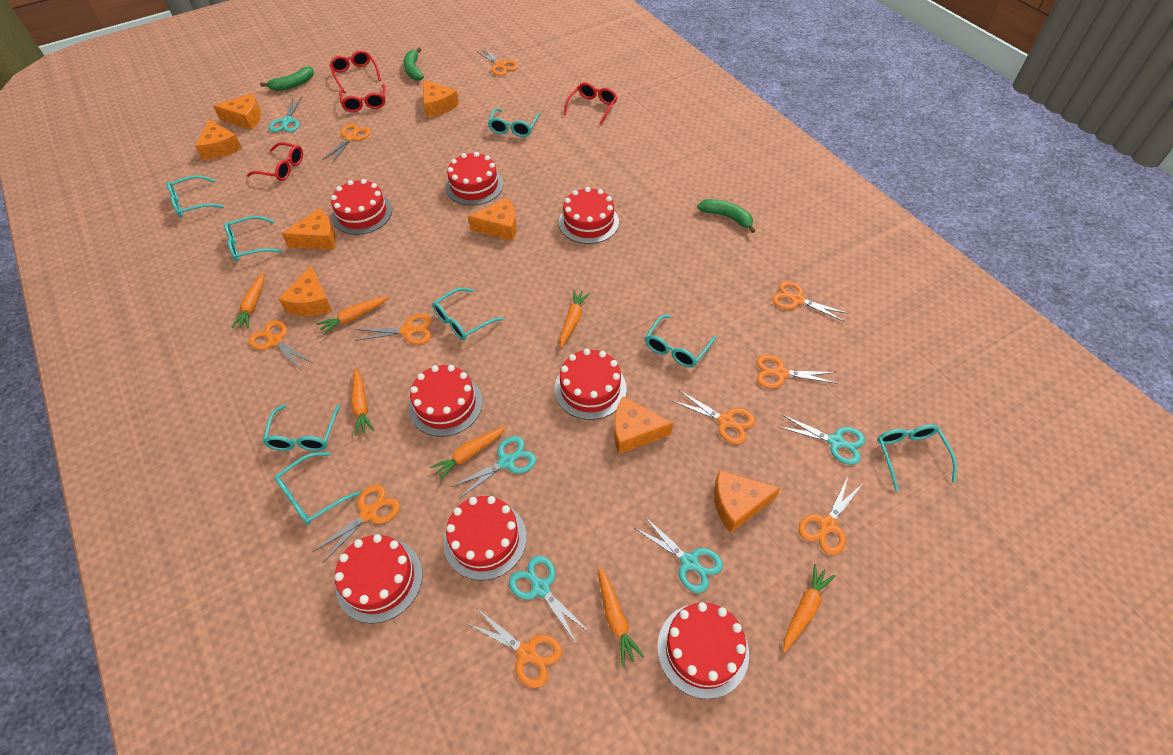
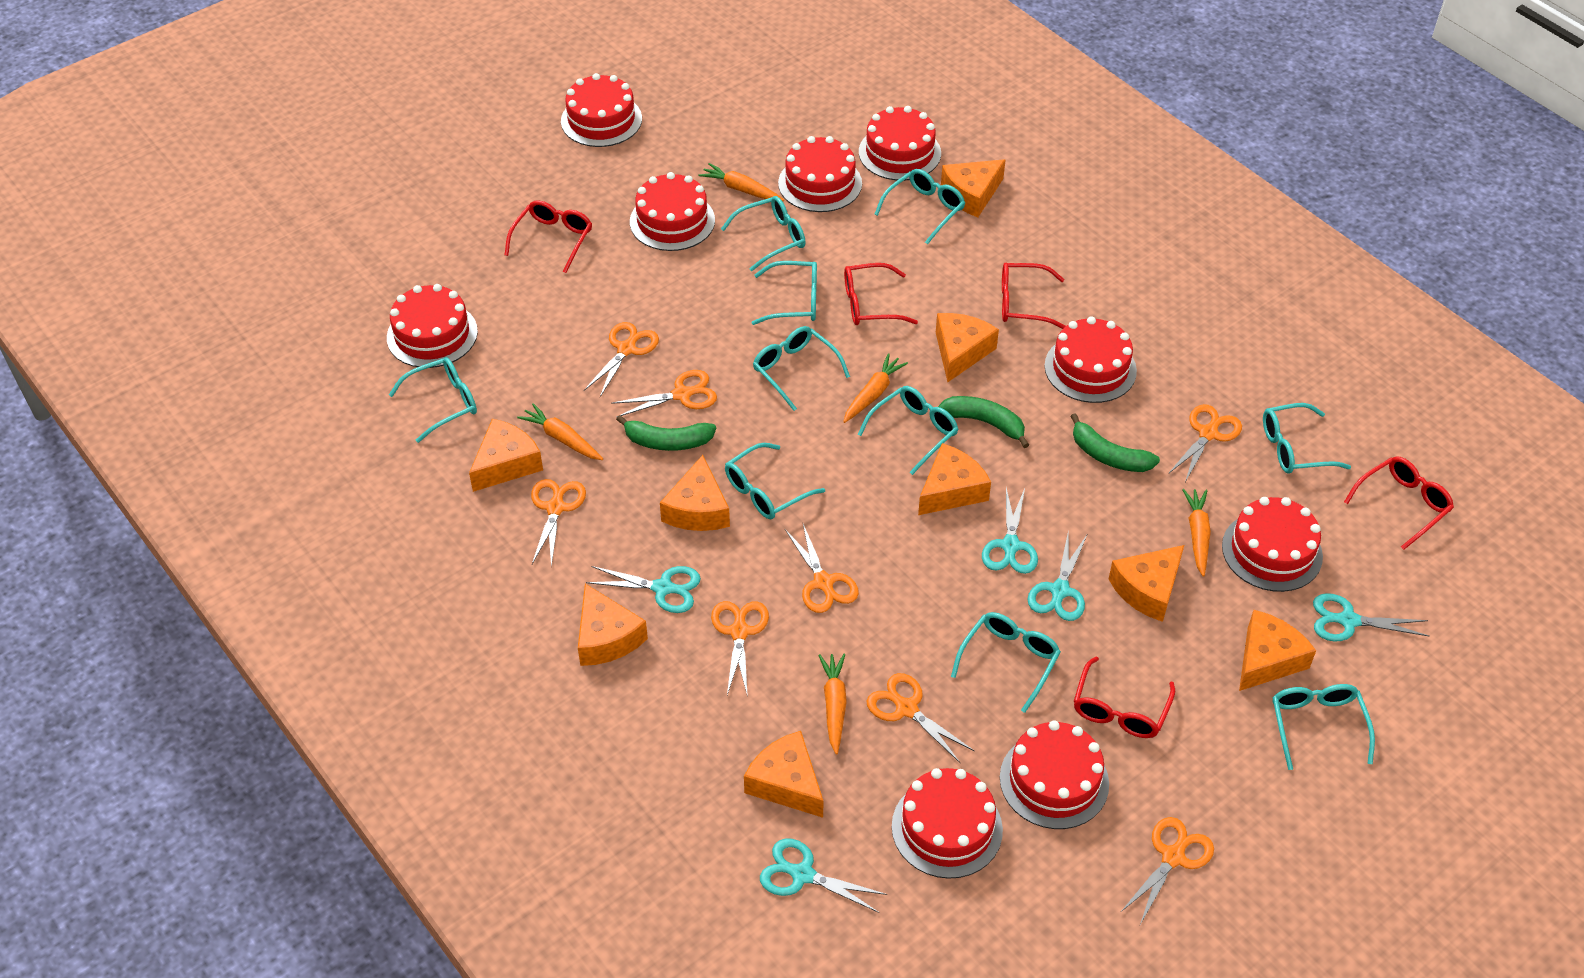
orange carrot: 7 -> 5
orange cheese: 8 -> 9
orange scissors: 10 -> 8
red cake: 8 -> 9
red glasses: 4 -> 5
turquoise glasses: 8 -> 10

